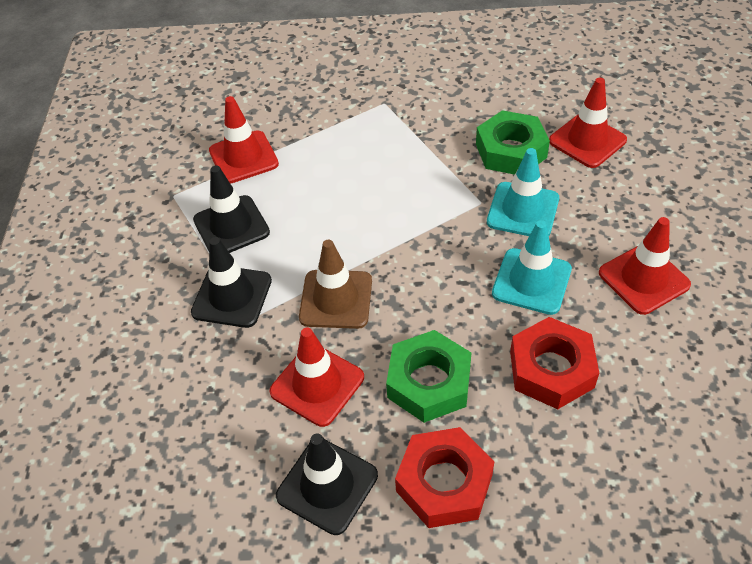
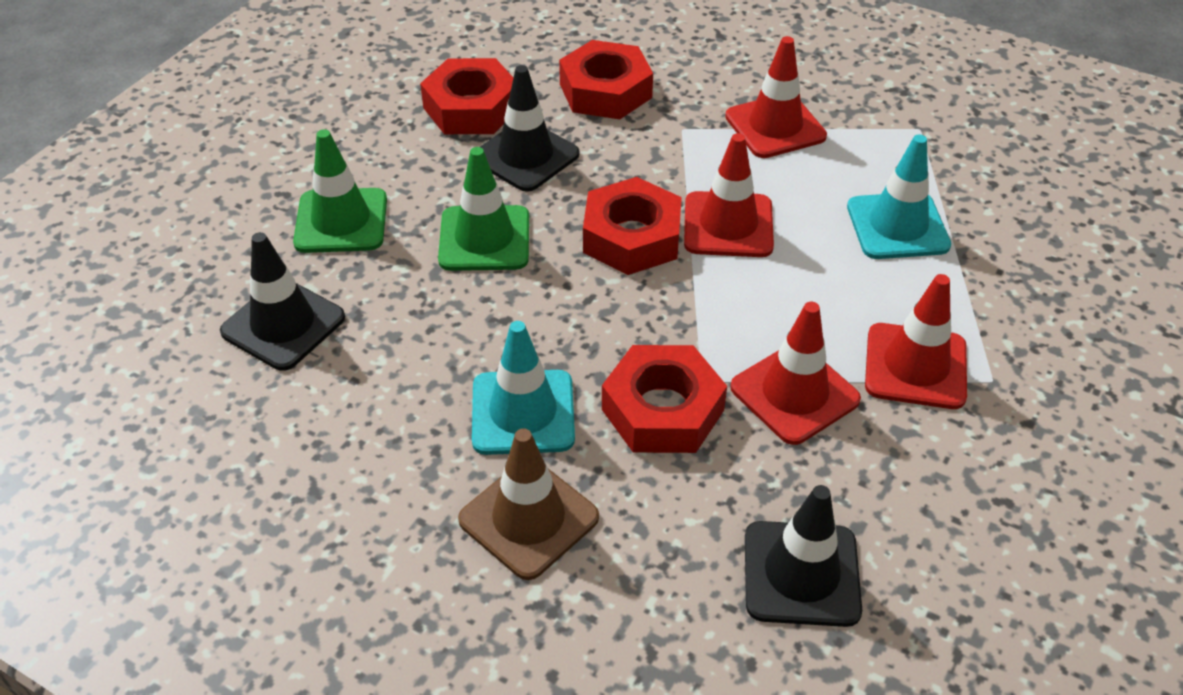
green nut: 2 -> 0
green traffic cone: 0 -> 2
red nut: 2 -> 4

